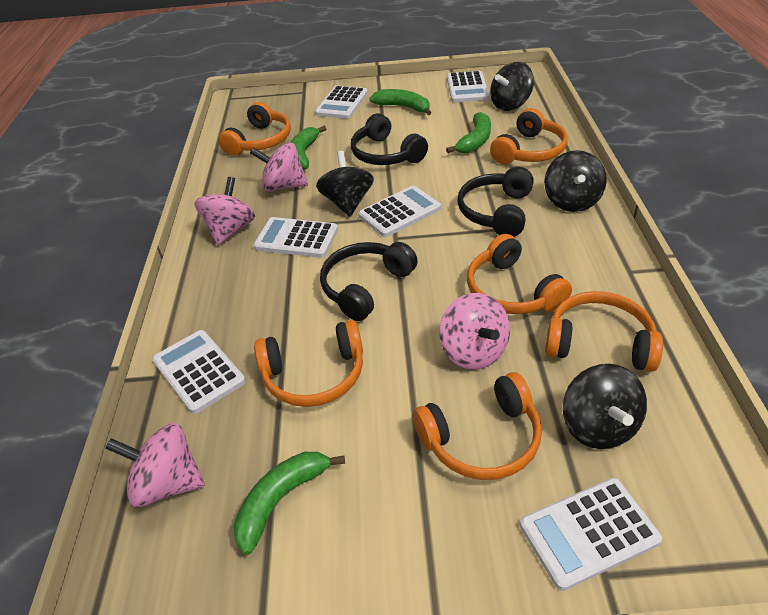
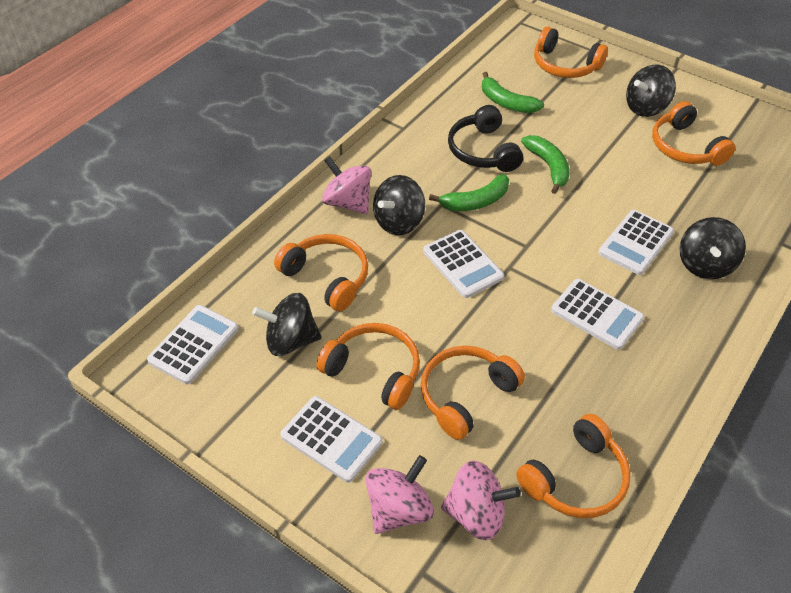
black headphones: 3 -> 1
green banana: 4 -> 3
pink spinning top: 4 -> 3
white calculator: 6 -> 5

